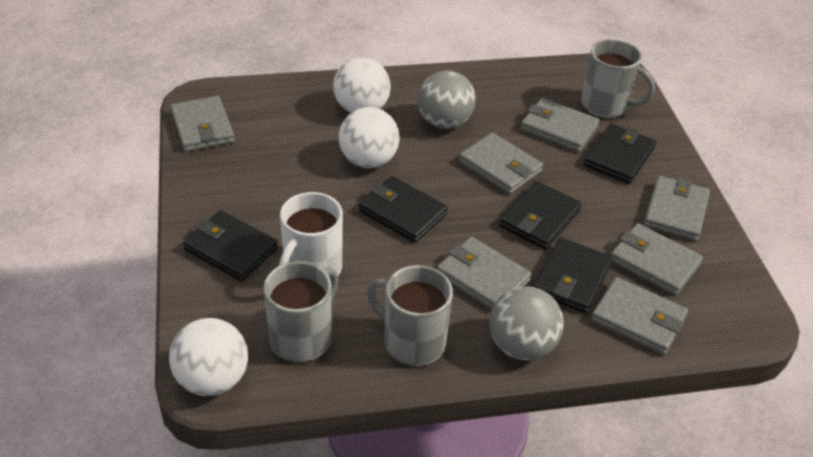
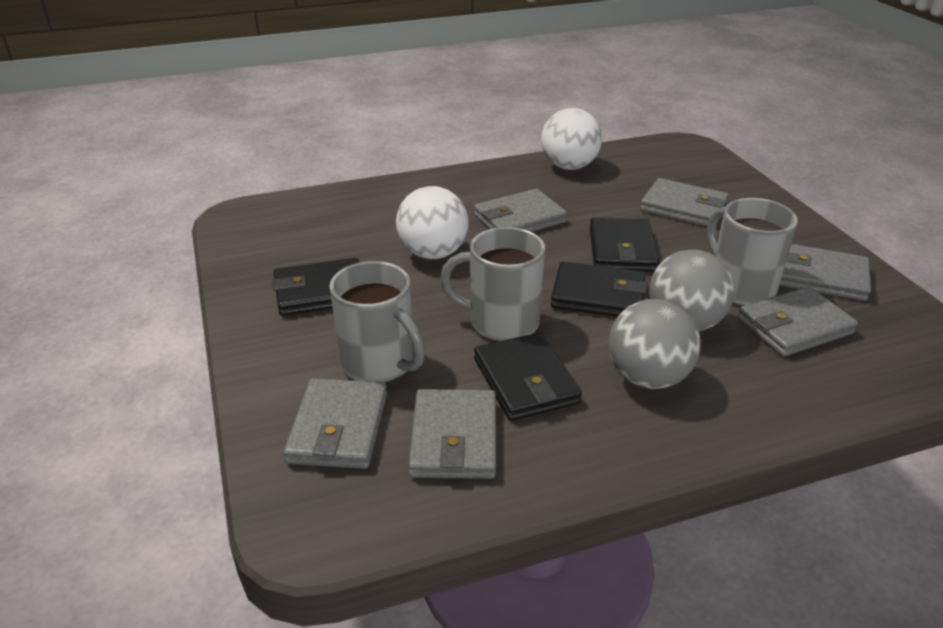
black wallet: 5 -> 4
grey wallet: 7 -> 6
white ball: 3 -> 2
white mug: 1 -> 0

